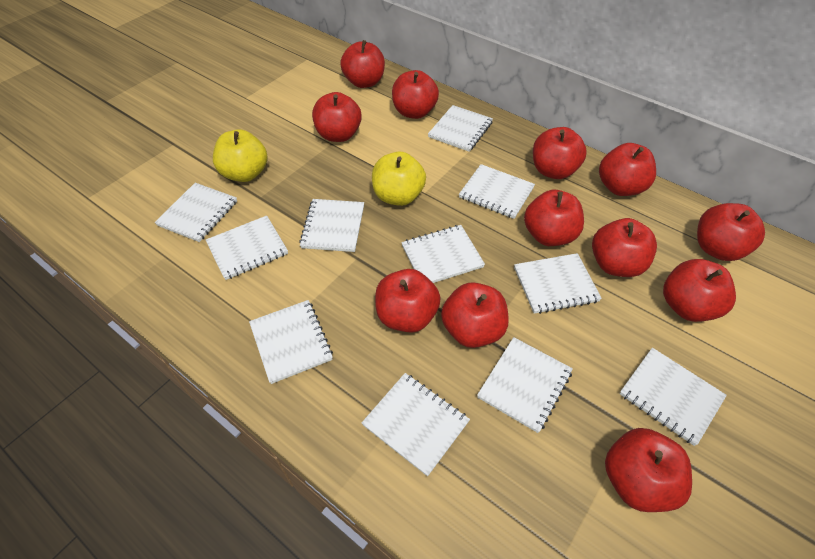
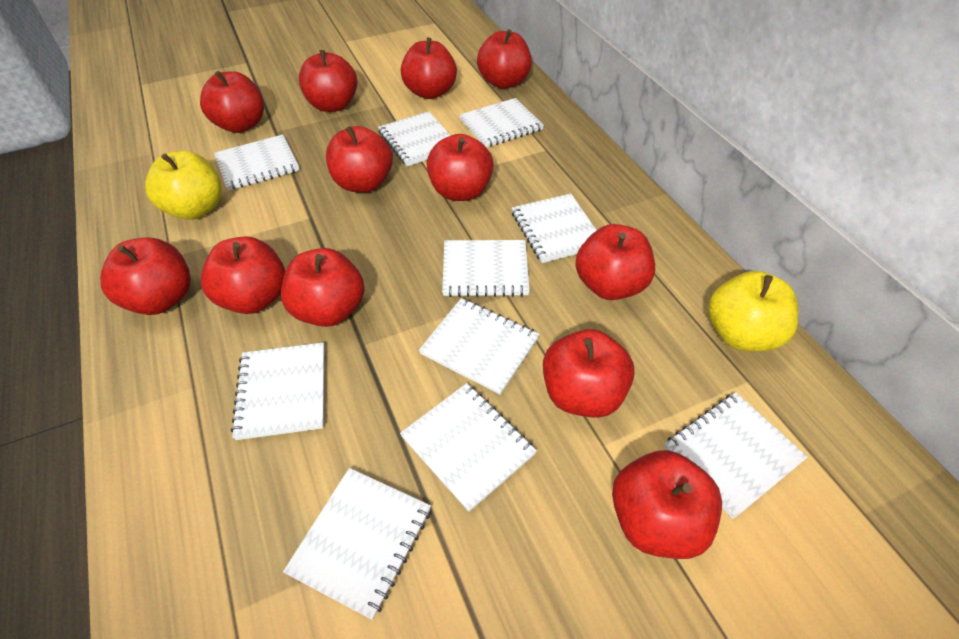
white notebook: 11 -> 10

